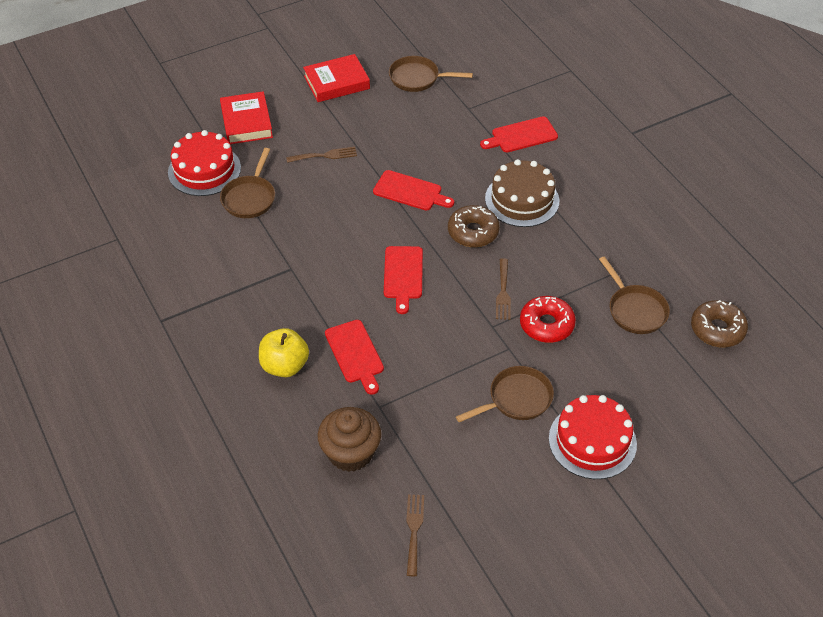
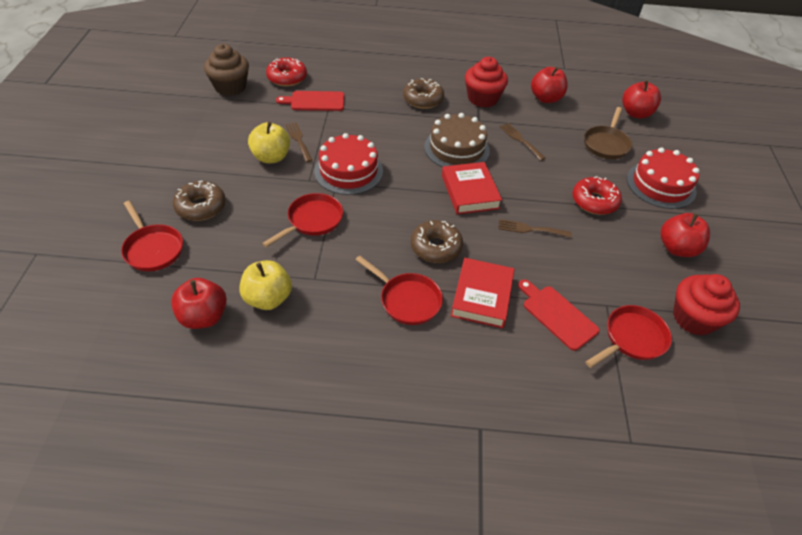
brown donut: 2 -> 3
brown pan: 4 -> 1
red apple: 0 -> 4
red cupcake: 0 -> 2
red cutting board: 4 -> 2
red donut: 1 -> 2
red pan: 0 -> 4
yellow apple: 1 -> 2

